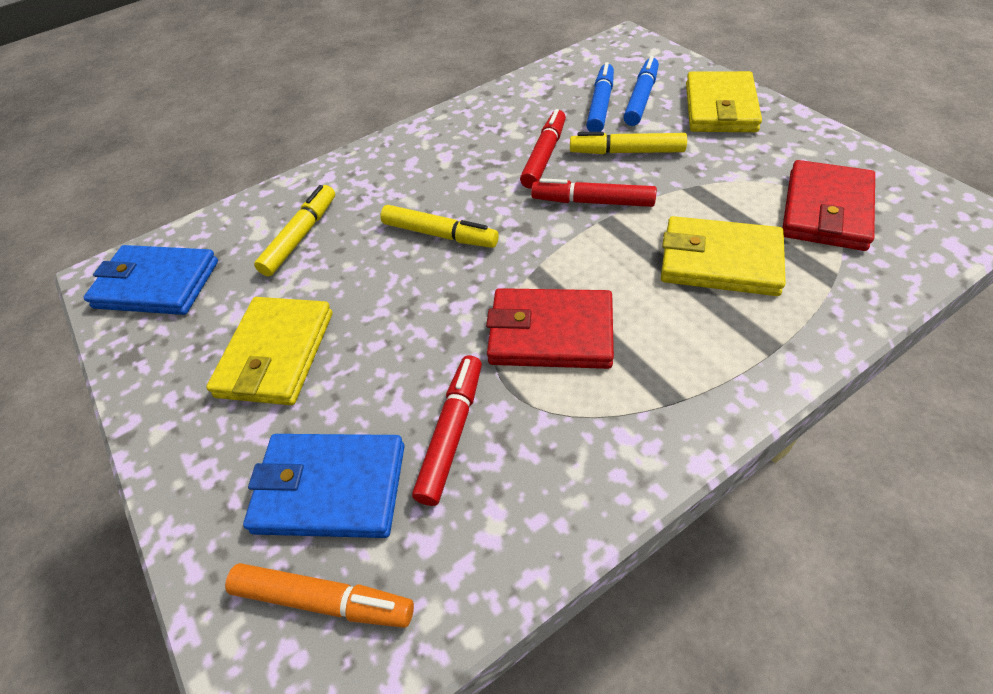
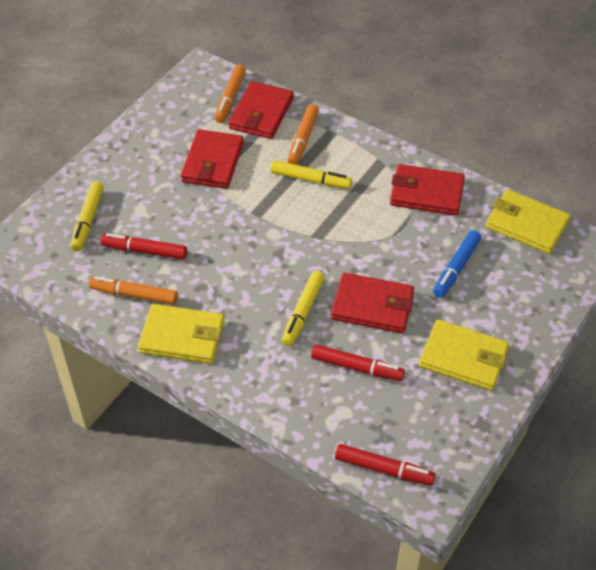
blue marker: 2 -> 1
blue wallet: 2 -> 0
orange marker: 1 -> 3
red wallet: 2 -> 4

